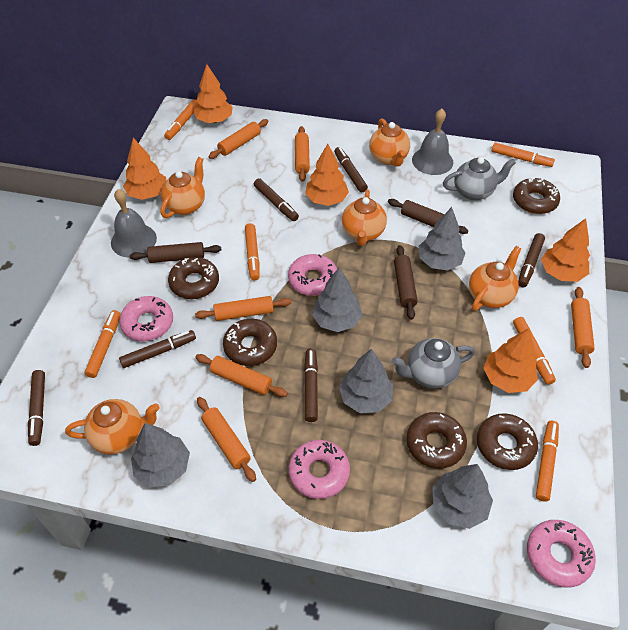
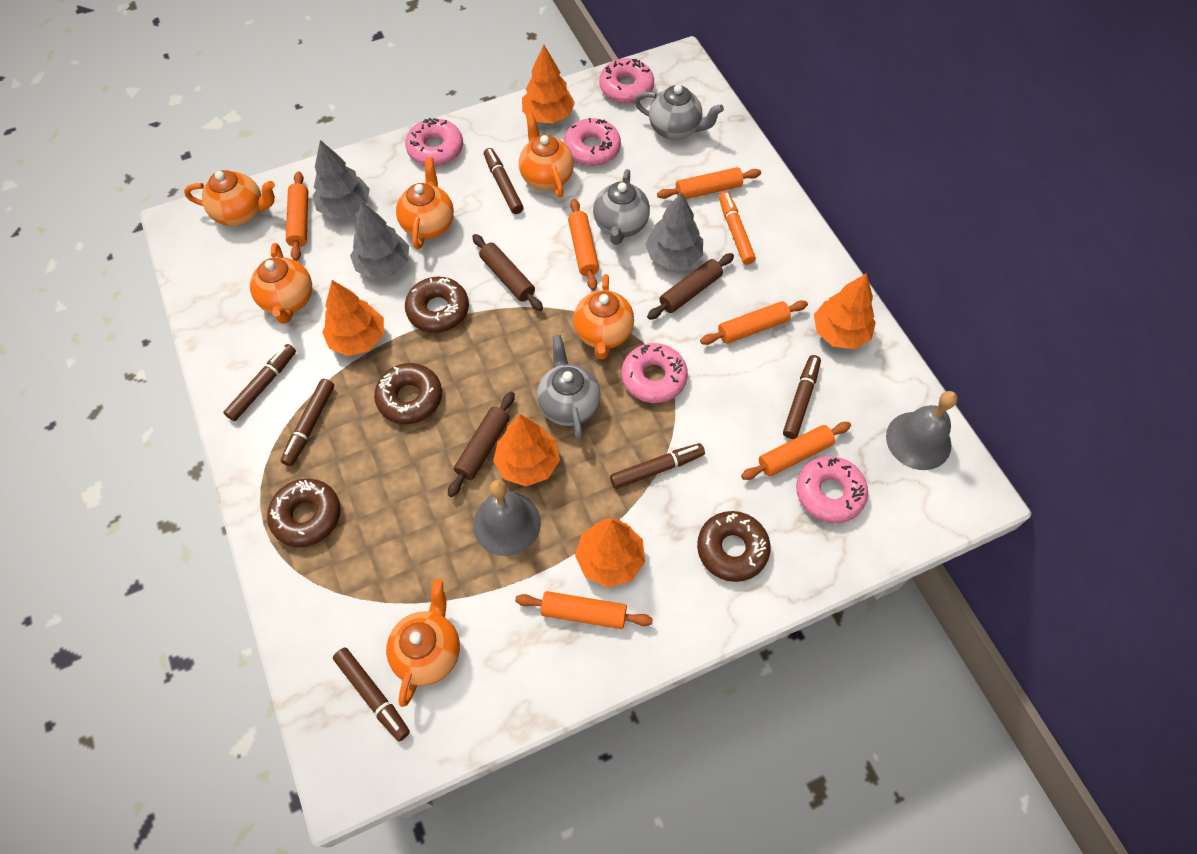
brown donut: 5 -> 4
grey teapot: 2 -> 3
grey tree: 5 -> 3
orange marker: 6 -> 1
orange teapot: 5 -> 6
pink donut: 4 -> 5

